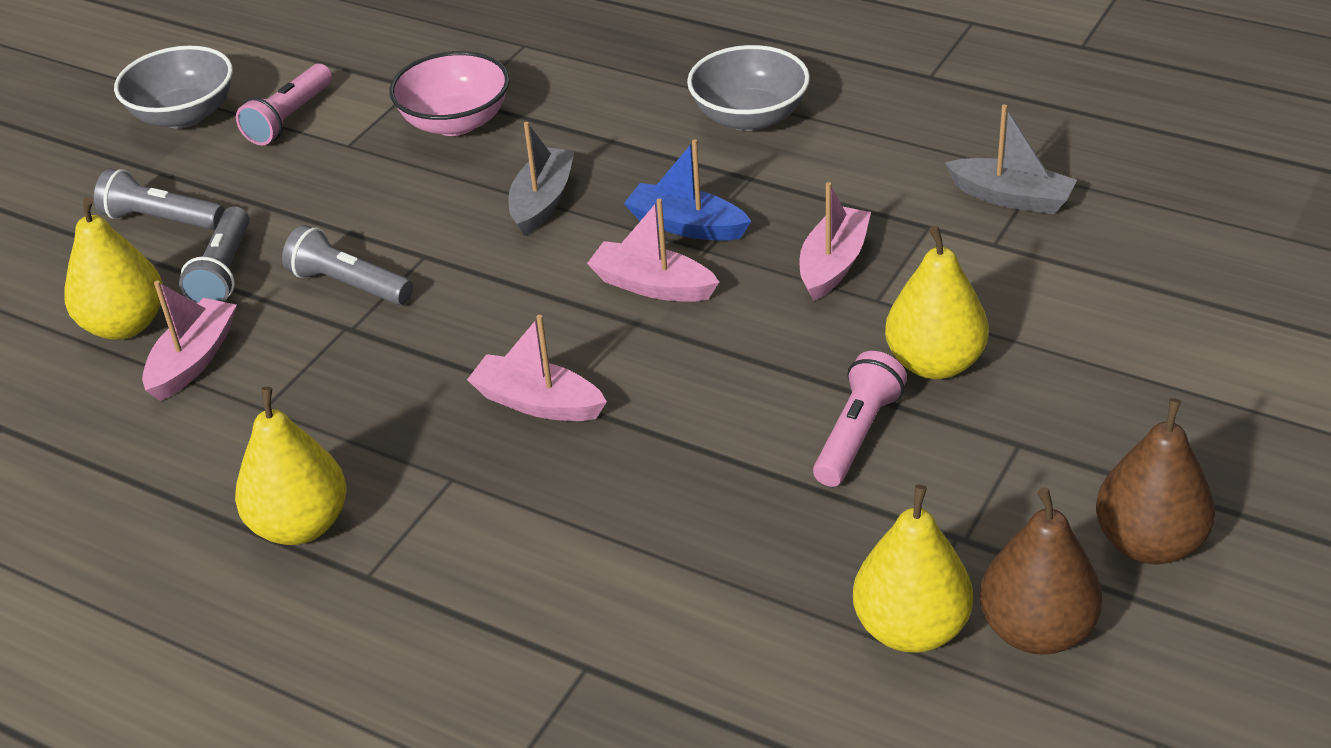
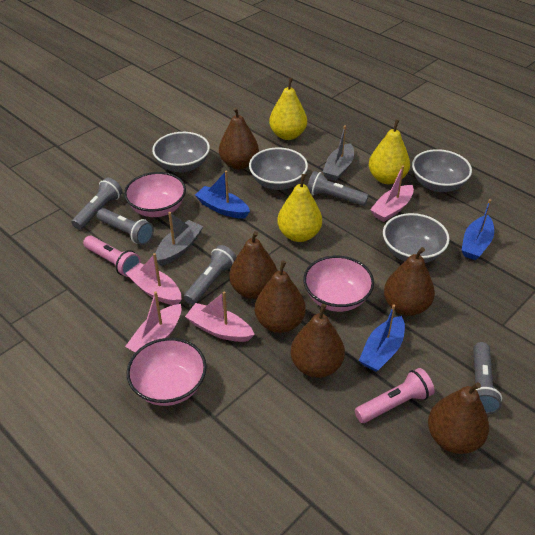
blue boat: 1 -> 3
brown pear: 2 -> 6
grey bowl: 2 -> 4
grey flashlight: 3 -> 5
pink bowl: 1 -> 3
yellow pear: 4 -> 3

